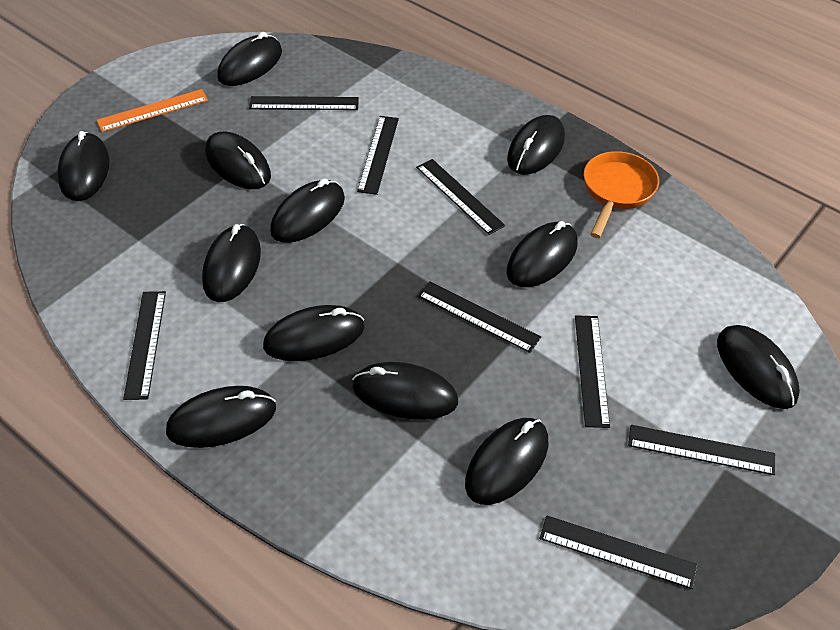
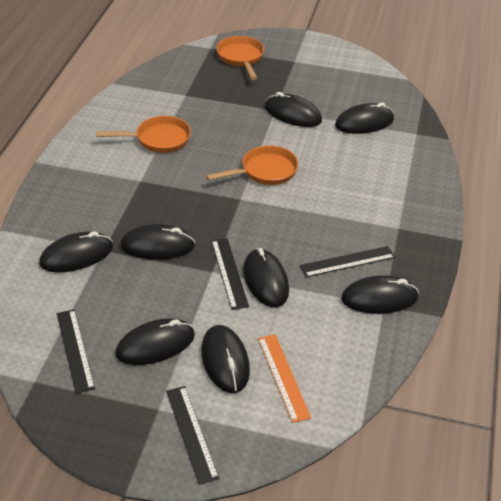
black mouse: 12 -> 8
black ruler: 8 -> 4
orange pan: 1 -> 3

